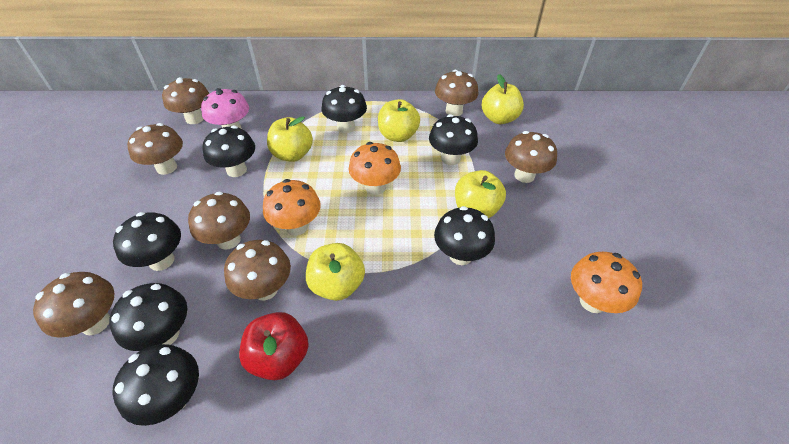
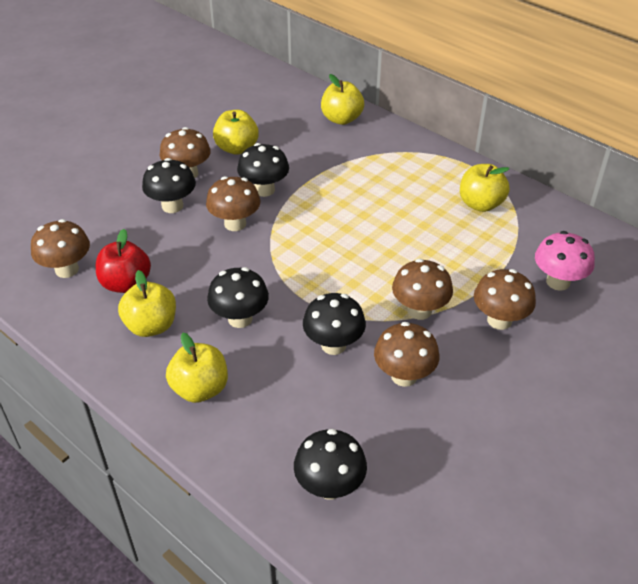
black mushroom: 7 -> 5
brown mushroom: 7 -> 6
orange mushroom: 3 -> 0

